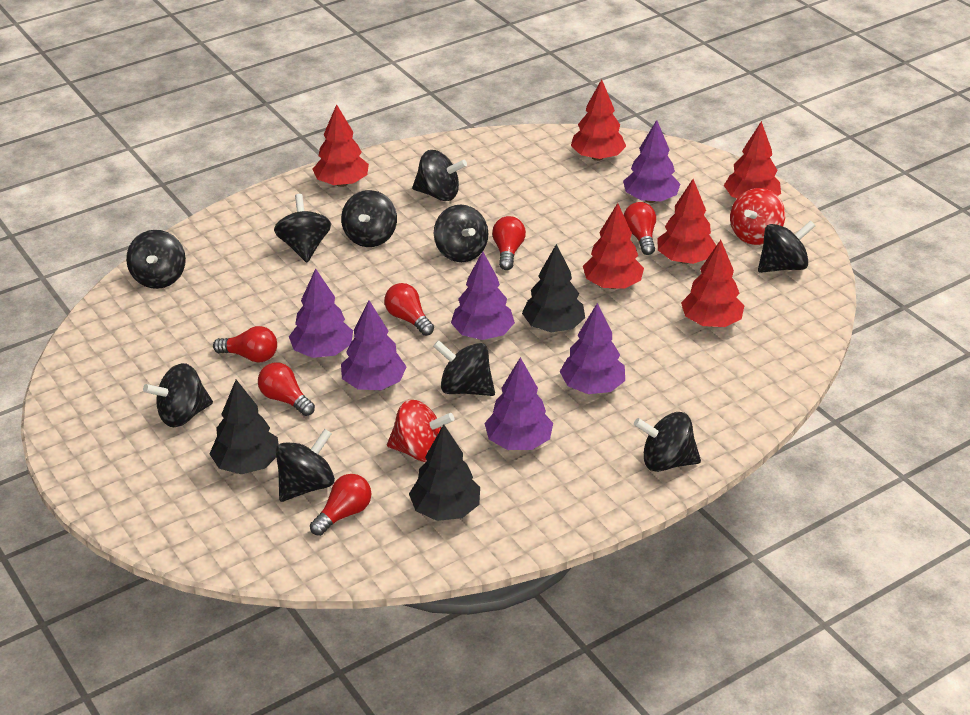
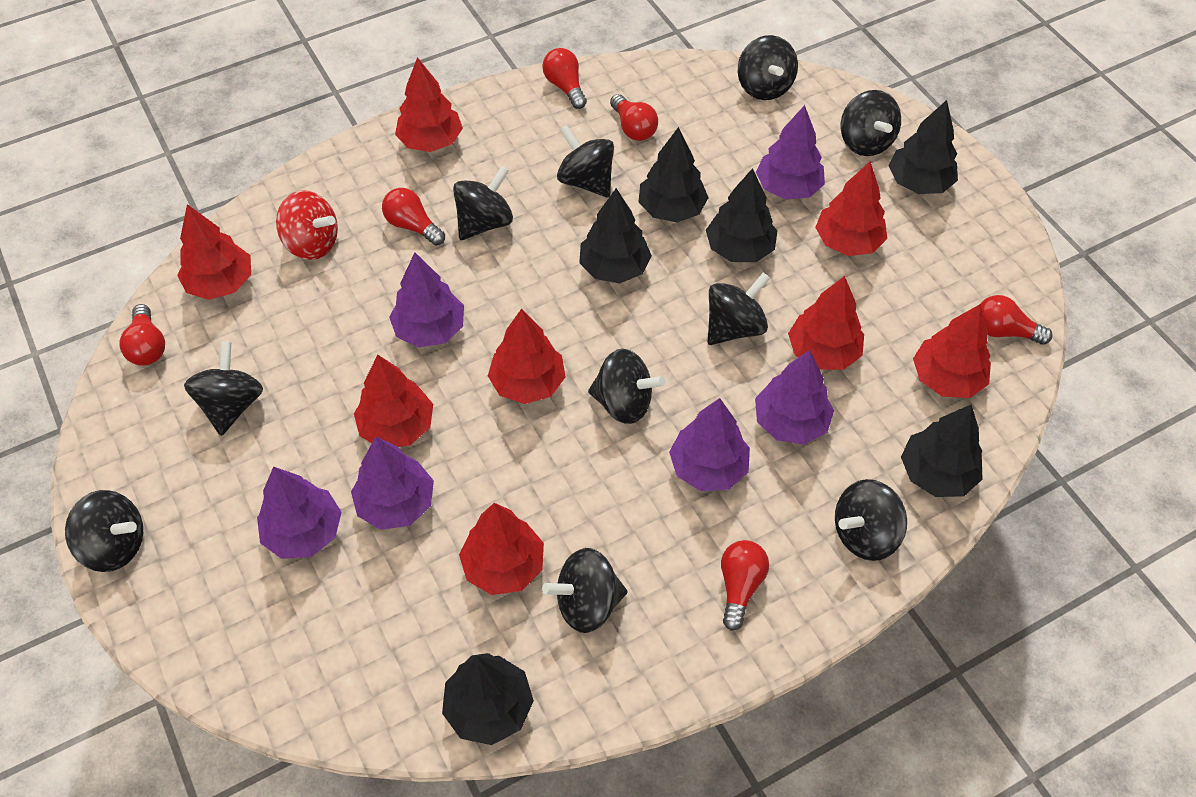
black tree: 3 -> 6
red spinning top: 2 -> 1
red tree: 6 -> 8

